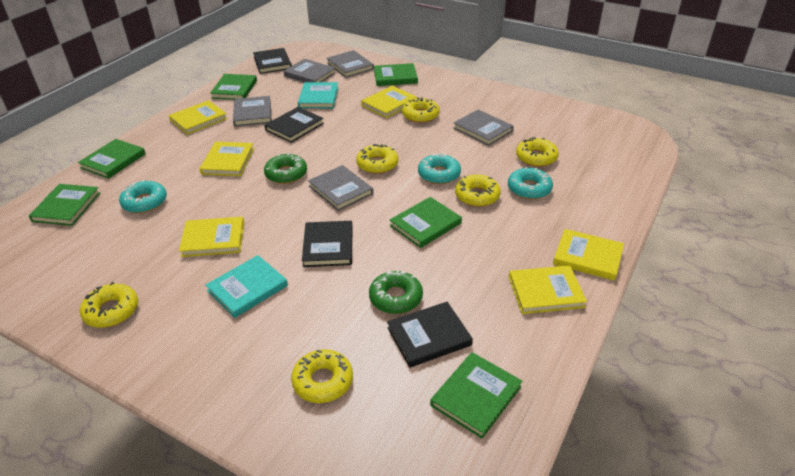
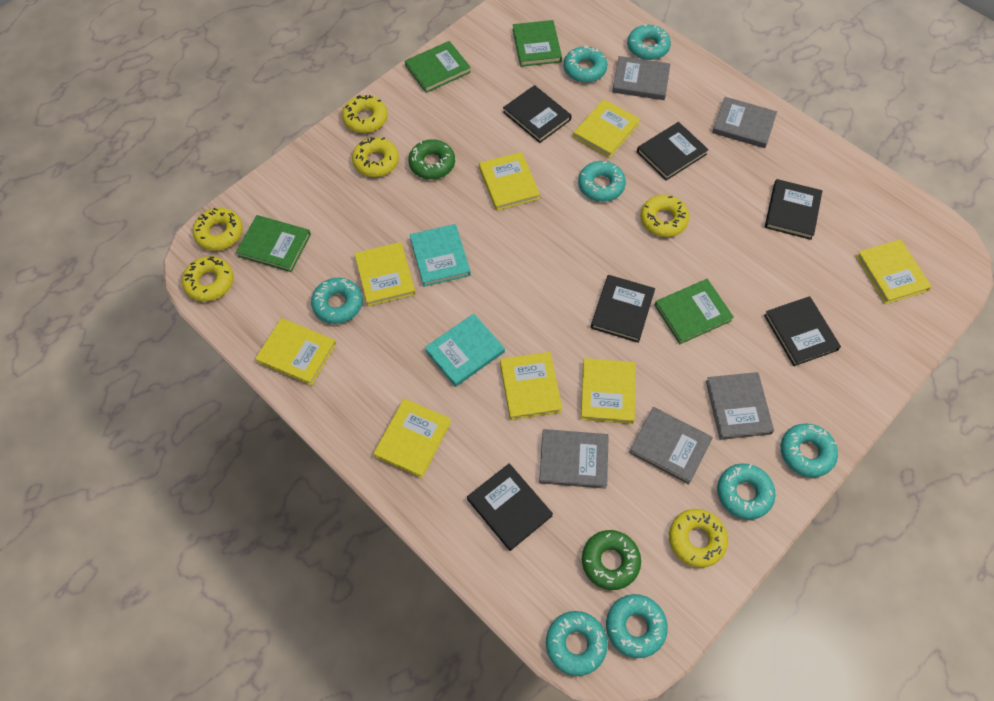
black book: 4 -> 6
green book: 6 -> 4
turquoise donut: 3 -> 8
yellow book: 6 -> 8

